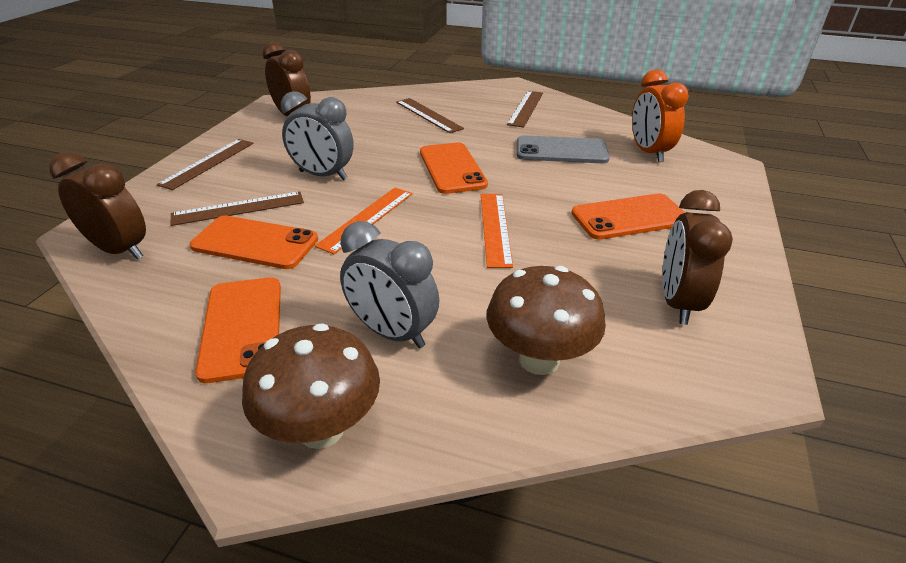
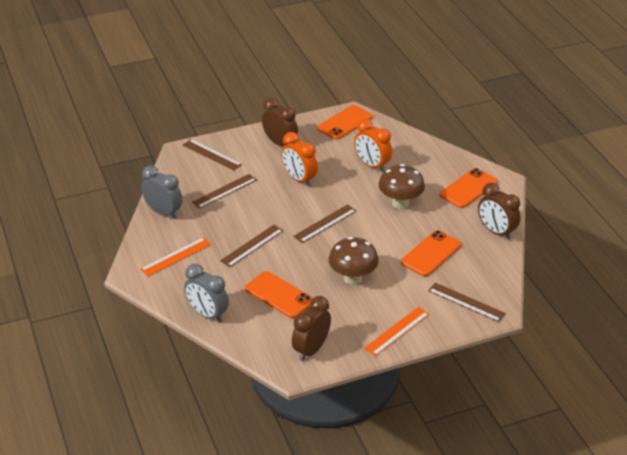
brown ruler: 4 -> 5
grey phone: 1 -> 0
orange clock: 1 -> 2

